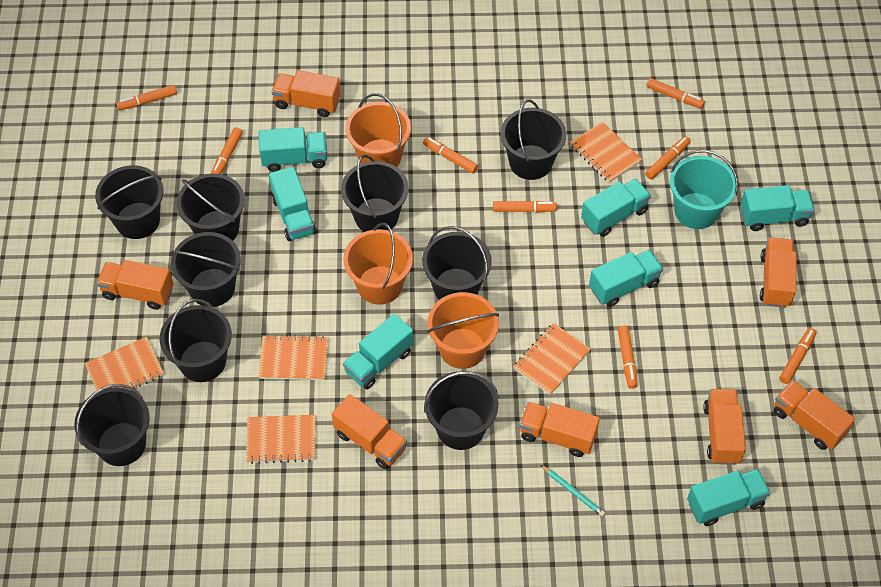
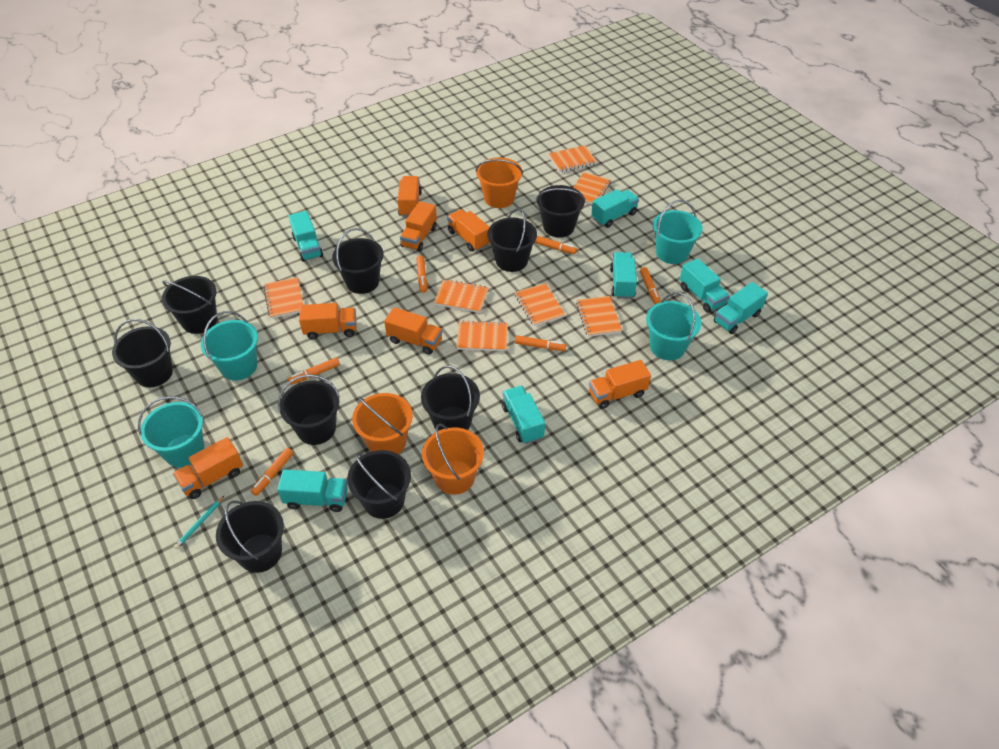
orange marker: 8 -> 6
orange notebook: 5 -> 7
turquoise bucket: 1 -> 4

